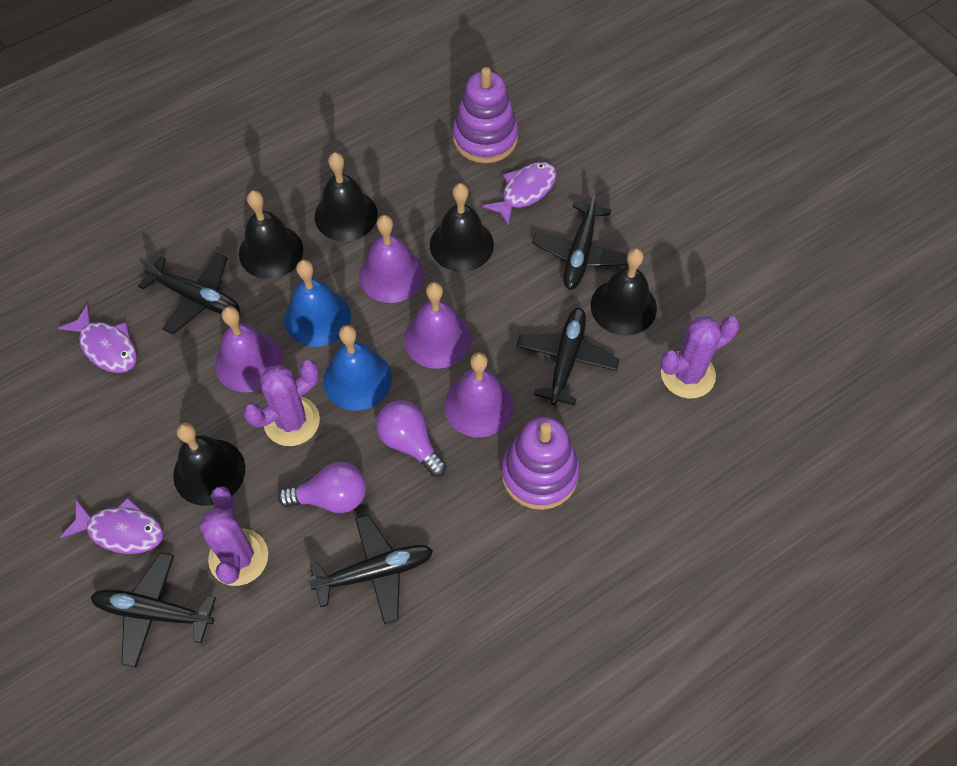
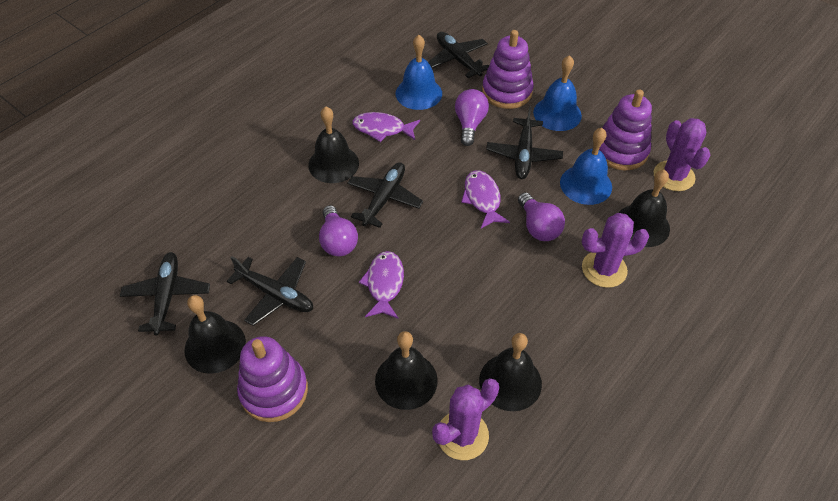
blue bell: 2 -> 3
purple bell: 4 -> 0
purple light bulb: 2 -> 3
purple stacking toy: 2 -> 3

